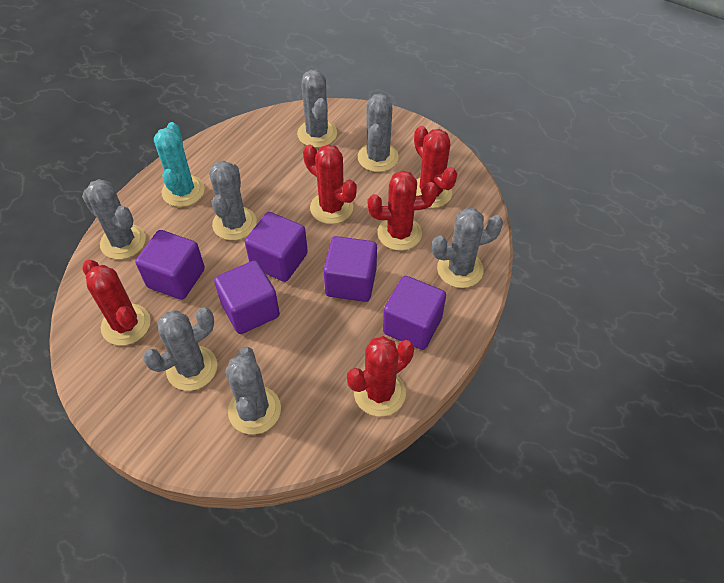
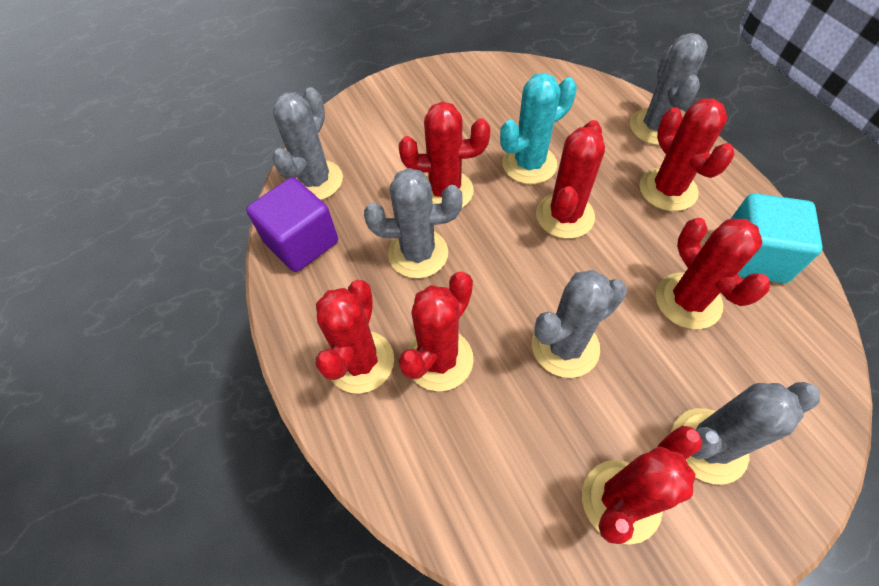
grey cactus: 7 -> 5
purple cube: 5 -> 1
red cactus: 5 -> 7
turquoise cube: 0 -> 1

